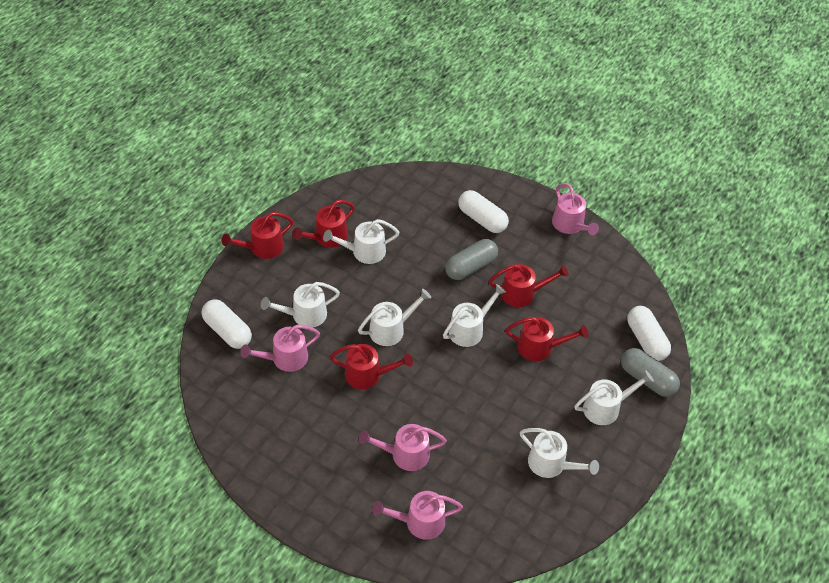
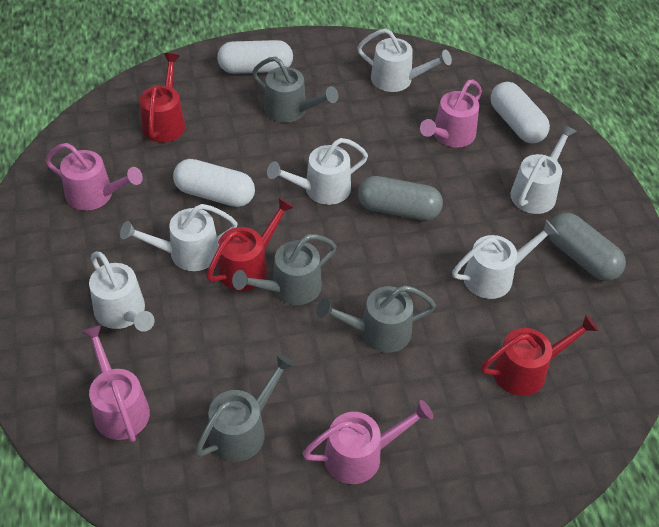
grey watering can: 0 -> 4
red watering can: 5 -> 3

